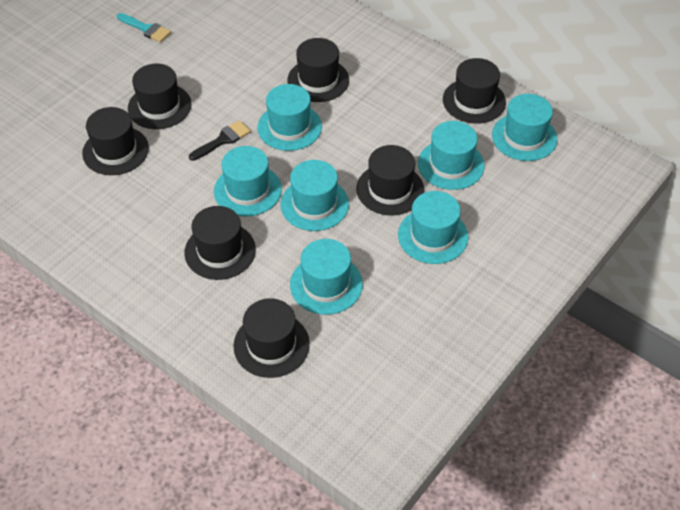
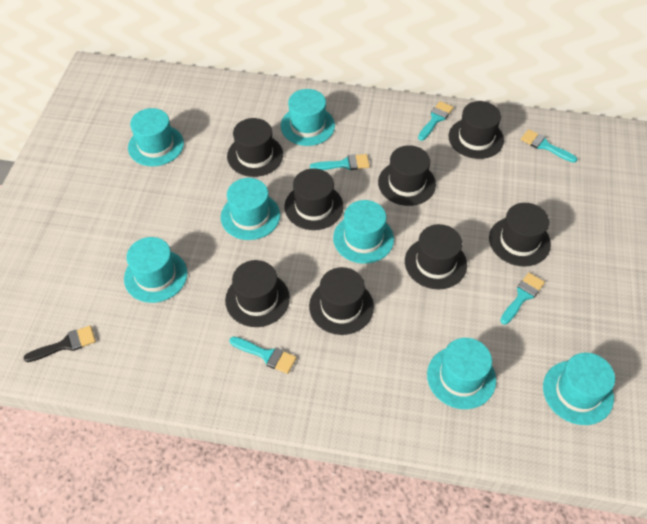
black hat: 7 -> 8
turquoise brush: 1 -> 5

